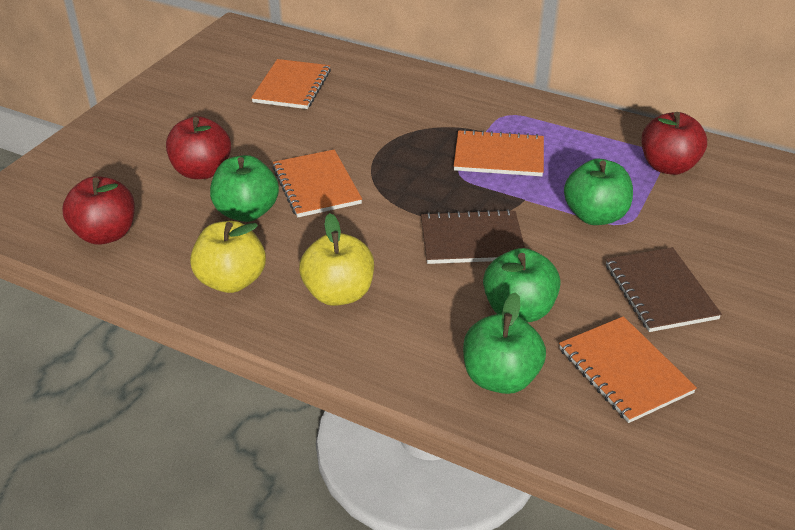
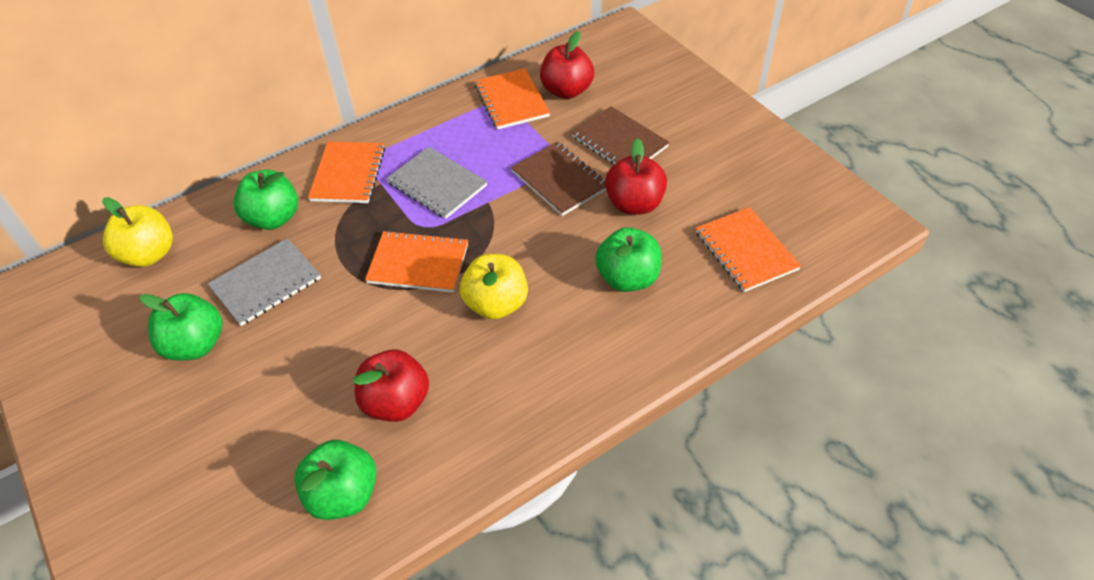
grey notebook: 0 -> 2

